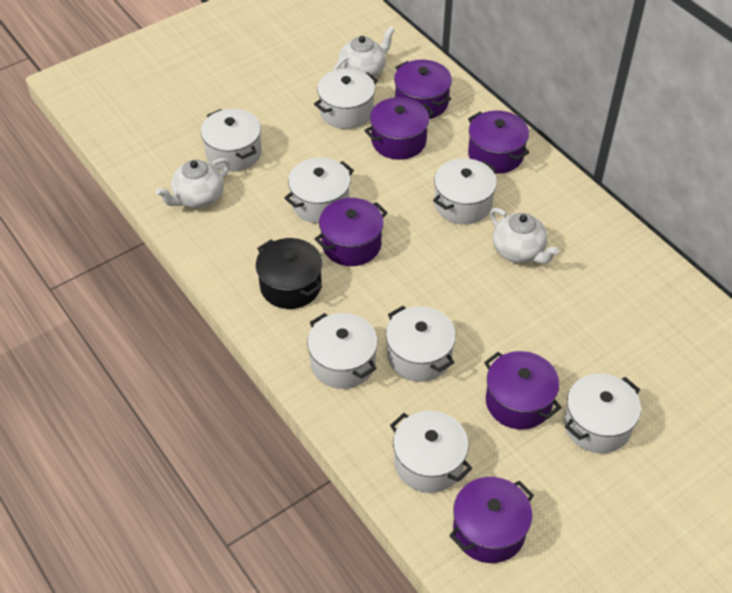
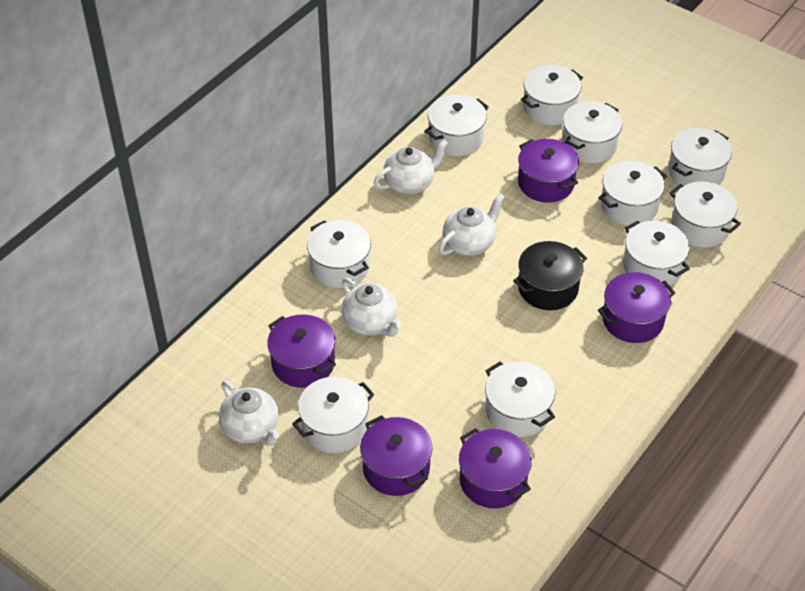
purple pot: 6 -> 5
white pot: 8 -> 10
white teapot: 3 -> 4

